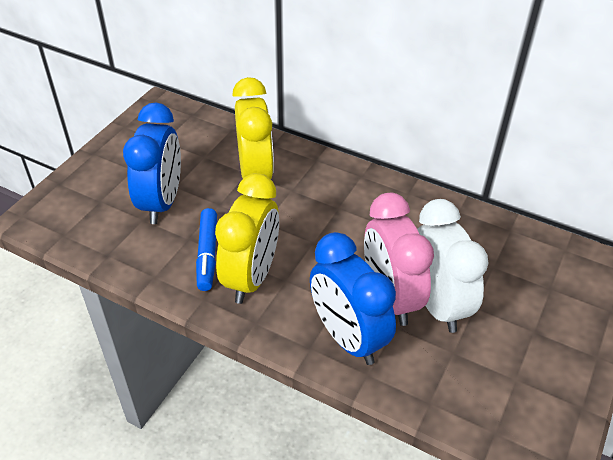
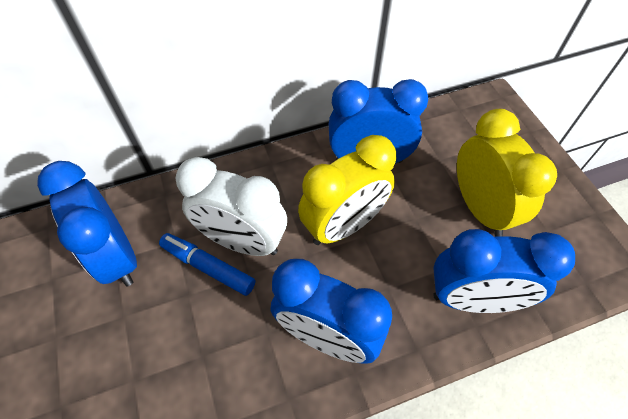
blue clock: 2 -> 4
pink clock: 1 -> 0

